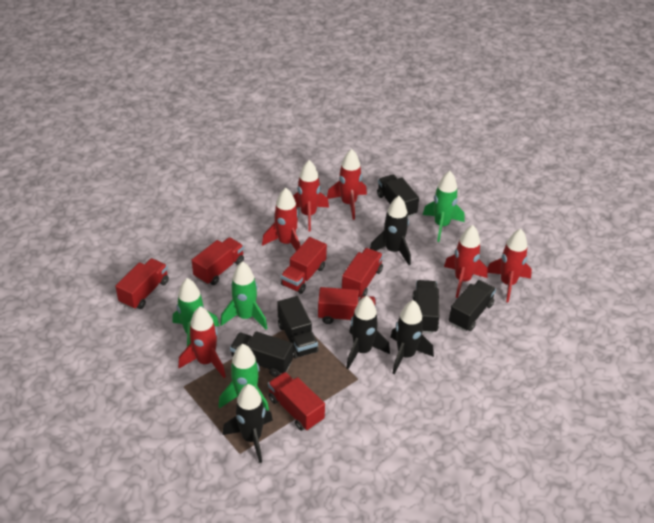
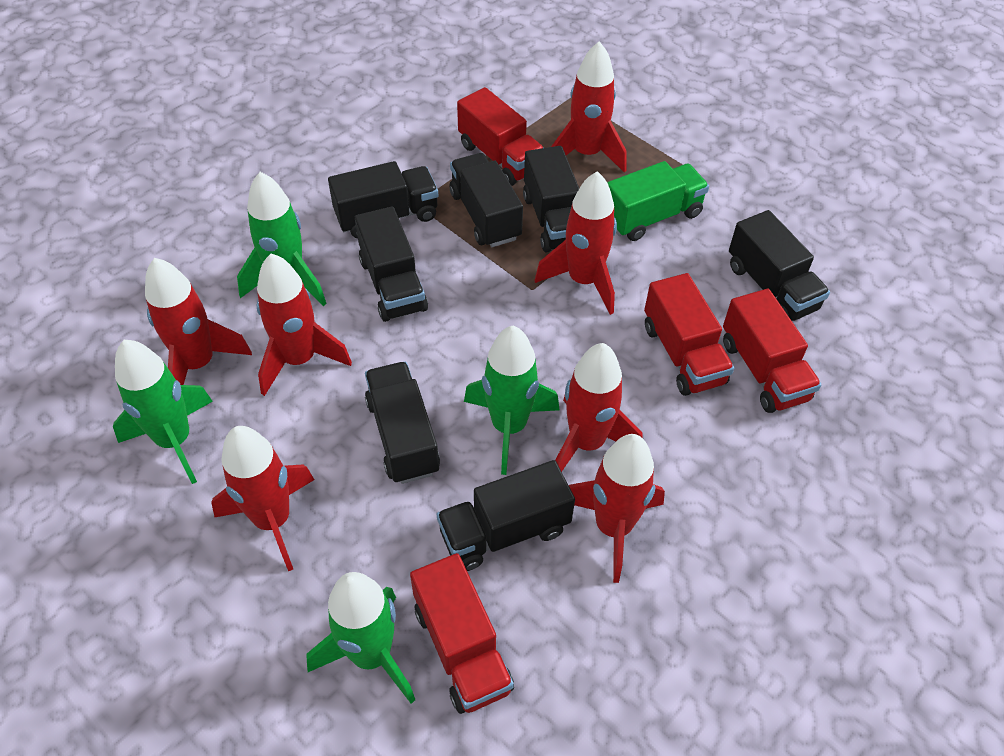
black rocket: 4 -> 0
black truck: 5 -> 7
green truck: 0 -> 1
red rocket: 6 -> 7
red truck: 6 -> 4

